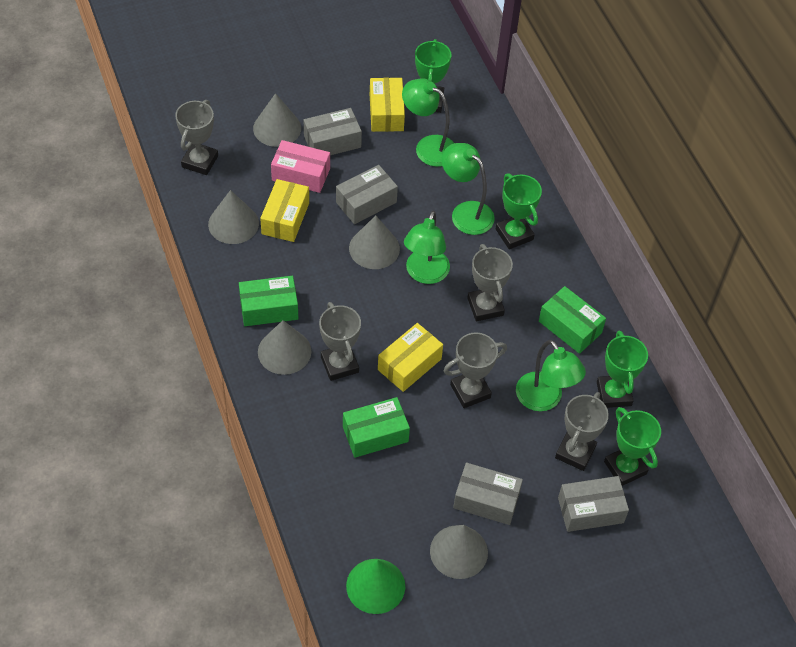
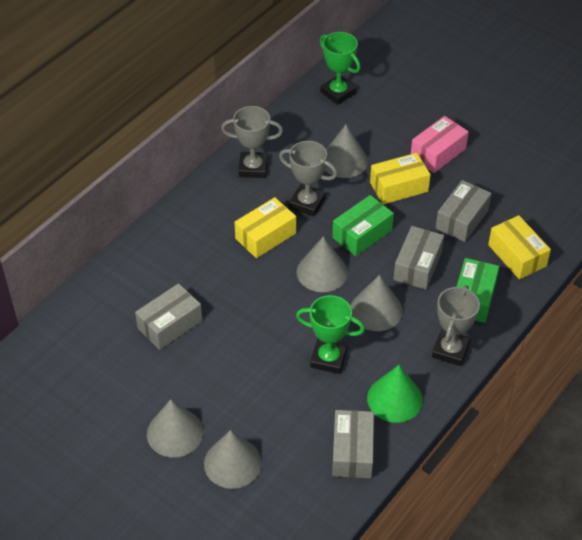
green box: 3 -> 2
green lamp: 4 -> 0
green trophy: 4 -> 2
grey trophy: 5 -> 3

